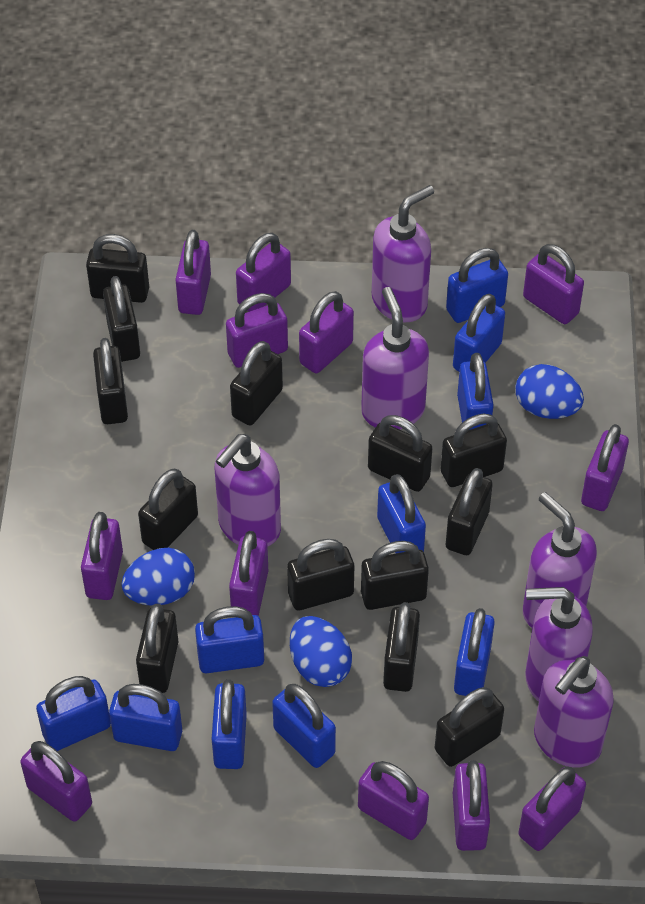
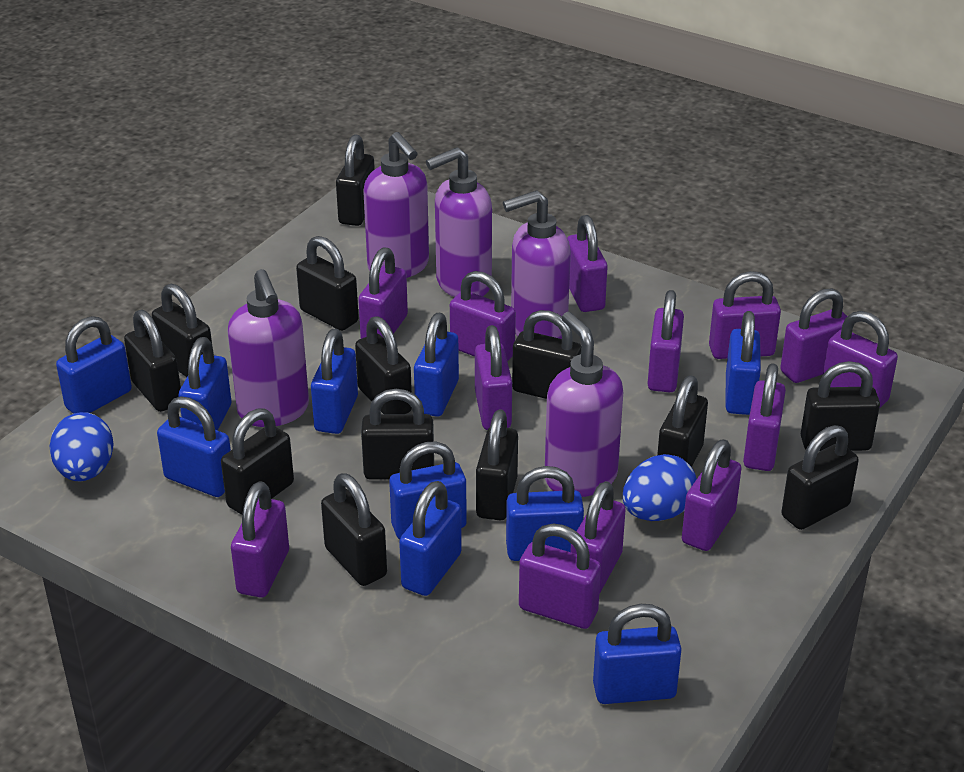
blue egg: 3 -> 2
purple padlock: 12 -> 13
purple soap dispenser: 6 -> 5

